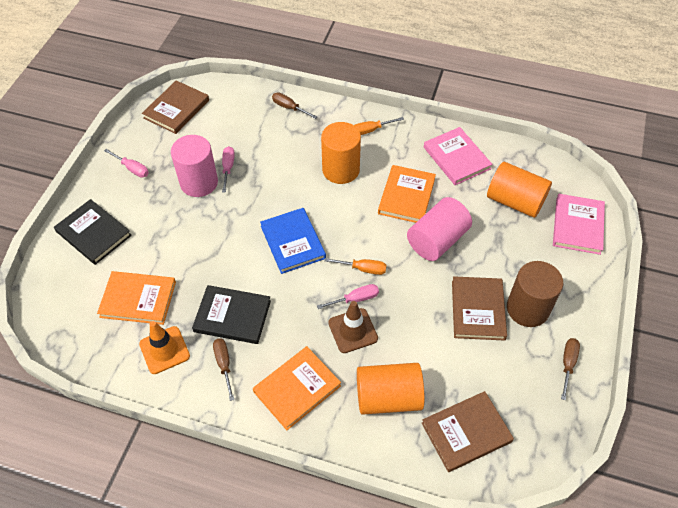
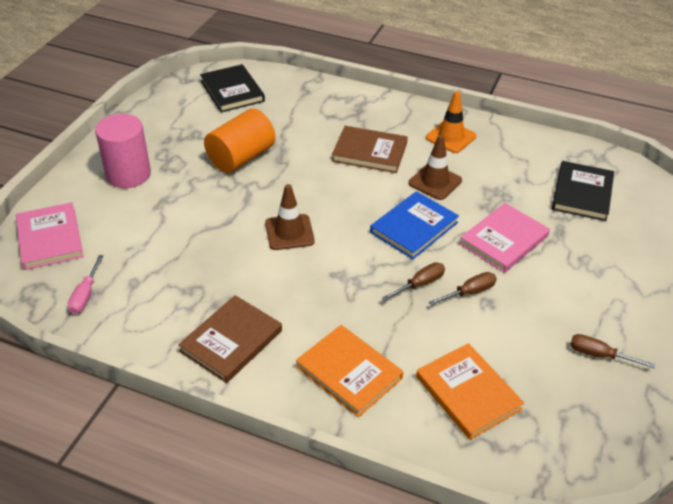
brown book: 3 -> 2
brown cylinder: 1 -> 0
brown traffic cone: 1 -> 2
orange book: 3 -> 2
orange cylinder: 3 -> 1
orange screwdriver: 2 -> 0
pink cylinder: 2 -> 1
pink screwdriver: 3 -> 1

